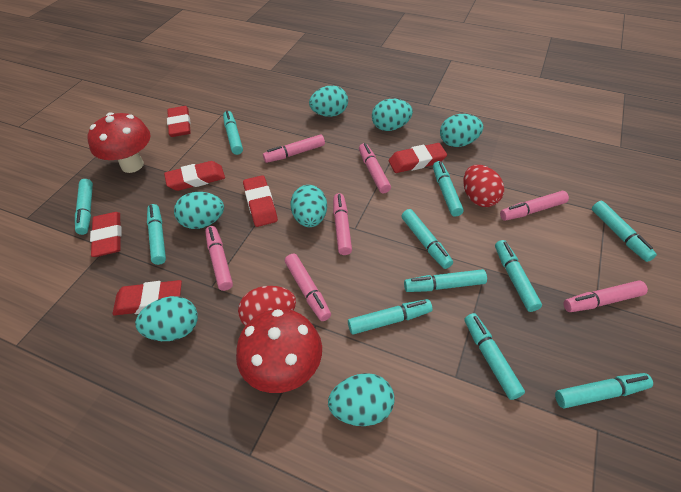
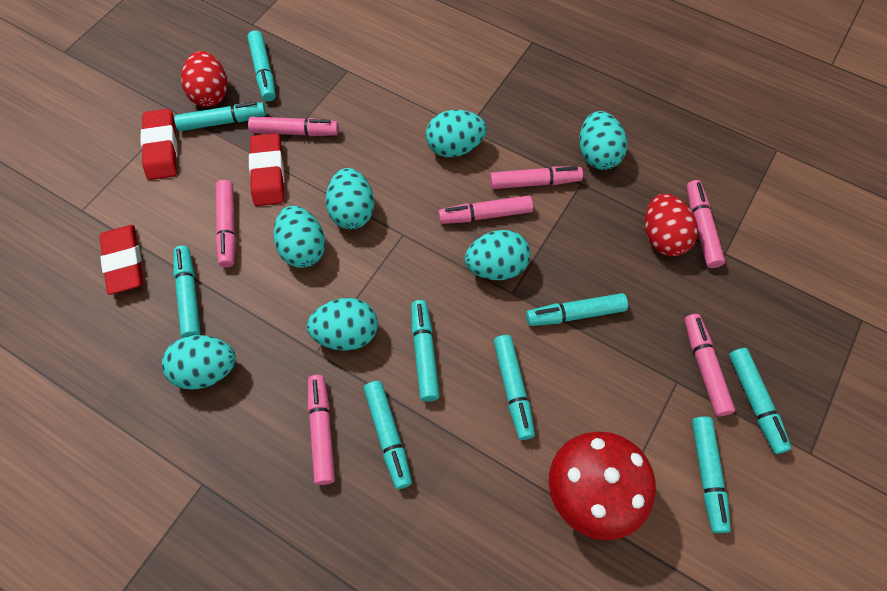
red eraser: 6 -> 3
red mushroom: 2 -> 1
turquoise marker: 11 -> 9

